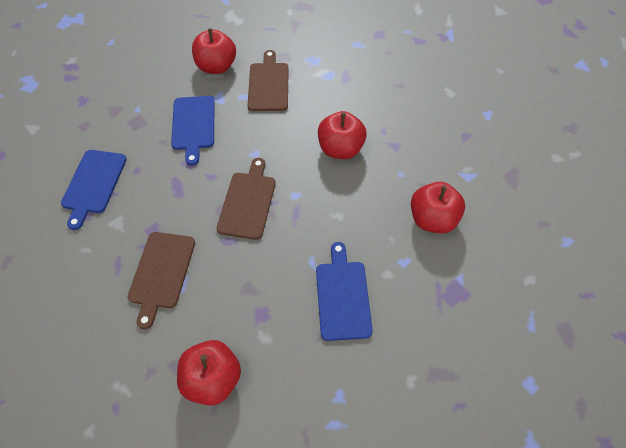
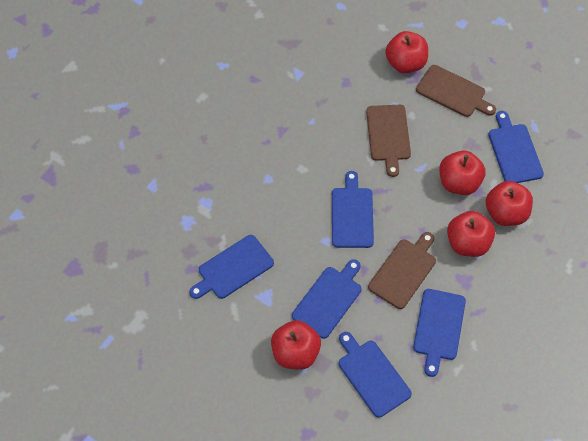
blue cutting board: 3 -> 6
red apple: 4 -> 5

